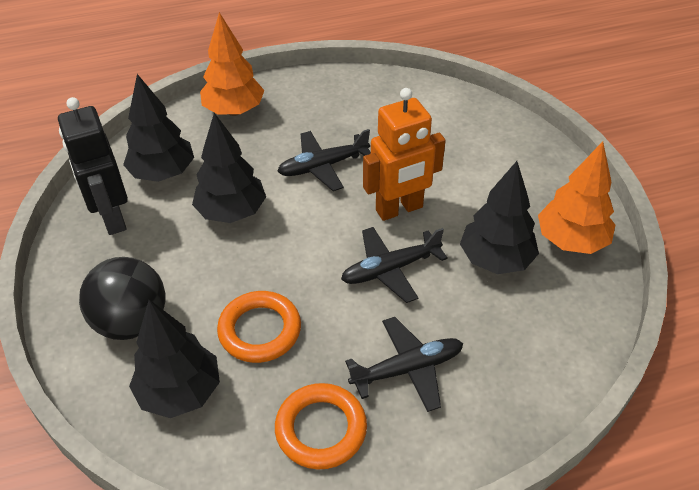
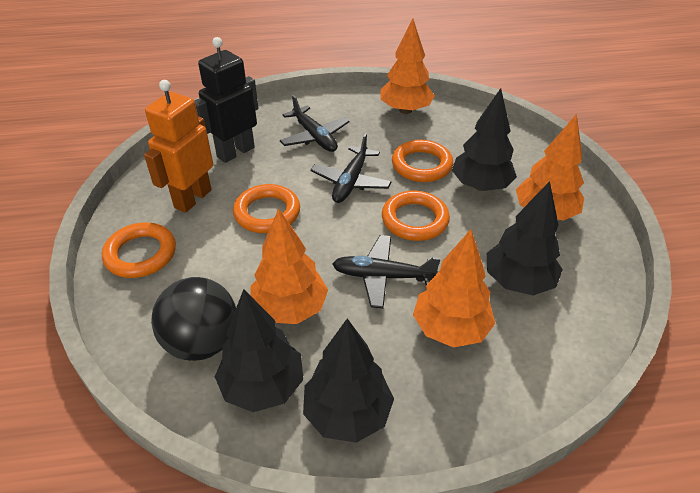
orange ring: 2 -> 4
orange tree: 2 -> 4

